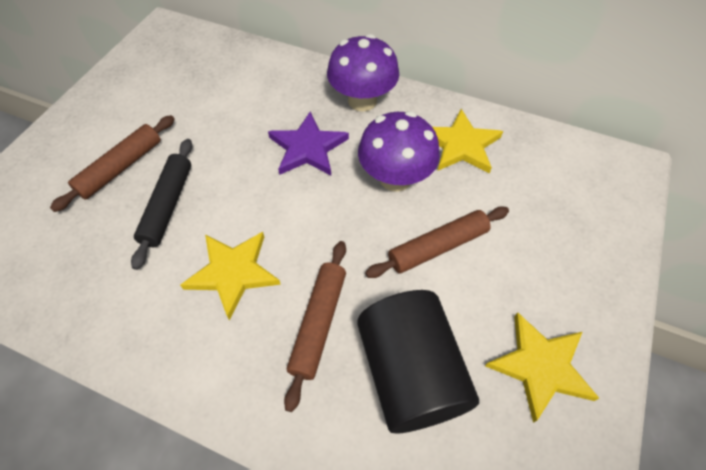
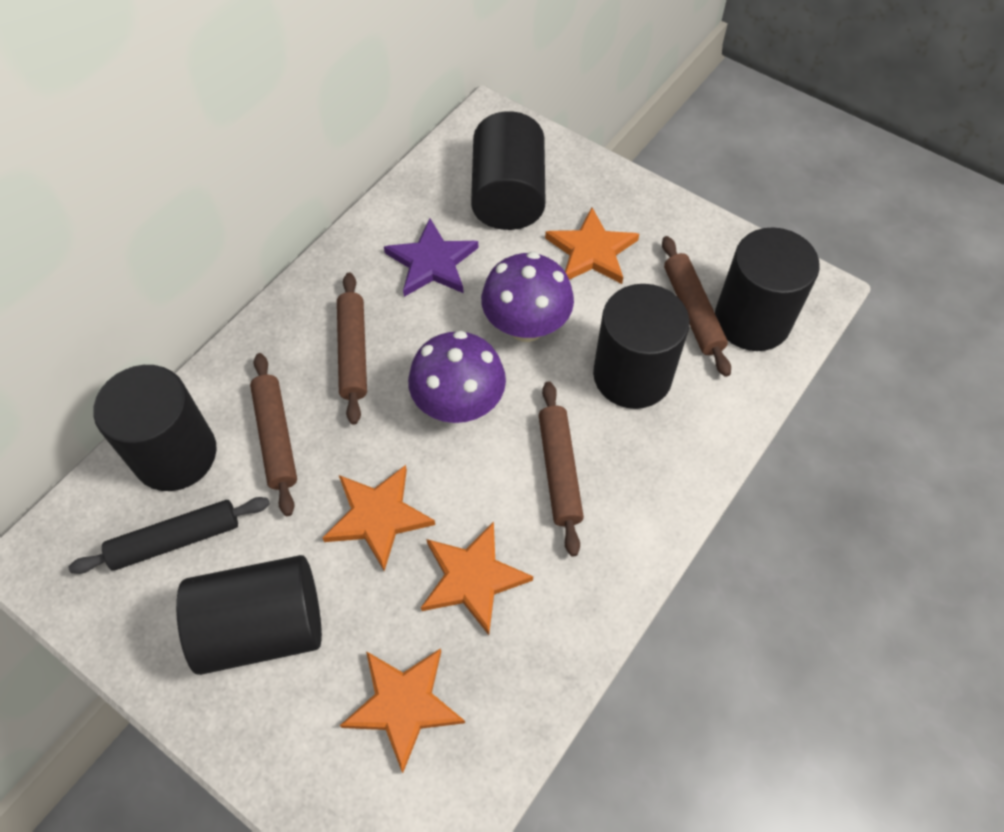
black cylinder: 1 -> 5
brown rolling pin: 3 -> 4
orange star: 0 -> 4
yellow star: 3 -> 0

